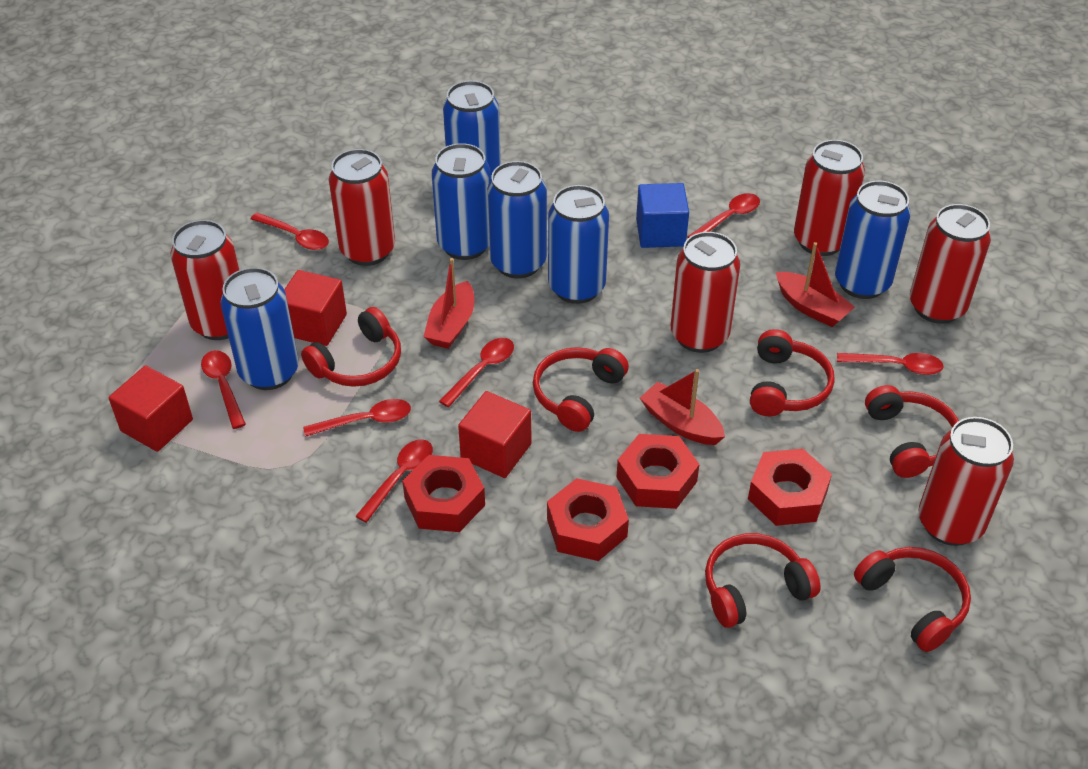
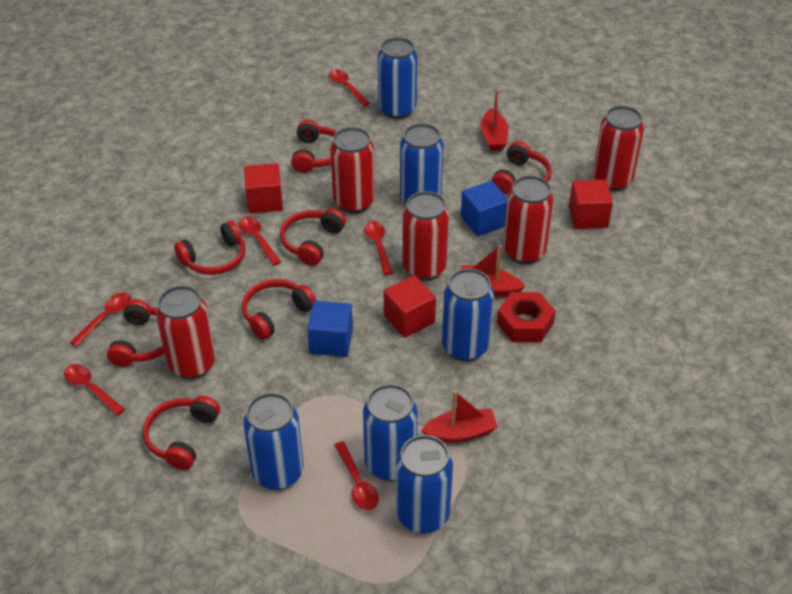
blue cube: 1 -> 2
red can: 6 -> 5
red headphones: 6 -> 7
red nut: 4 -> 1
red spoon: 7 -> 6

